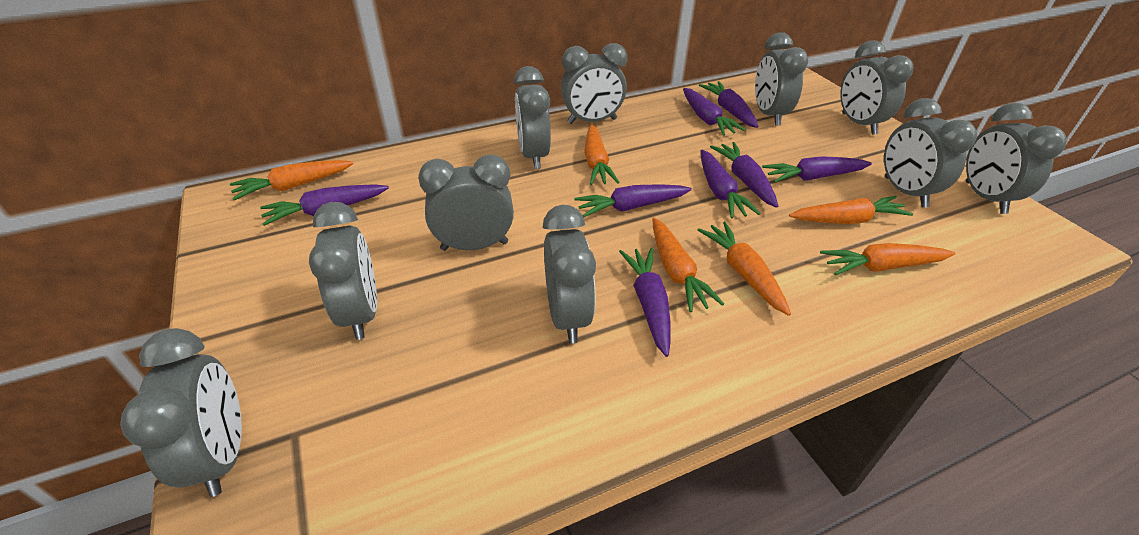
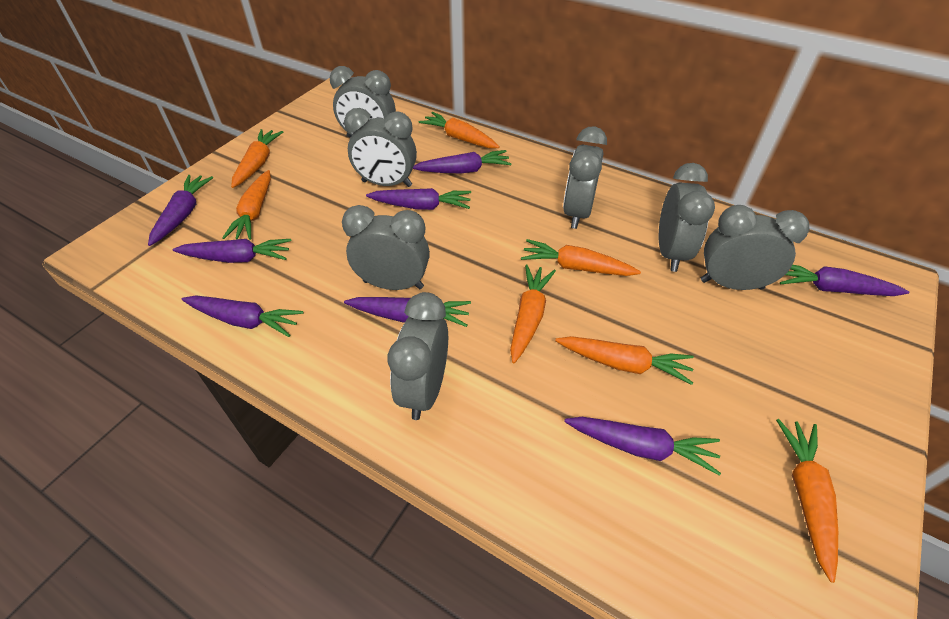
grey clock: 10 -> 7
orange carrot: 6 -> 7

